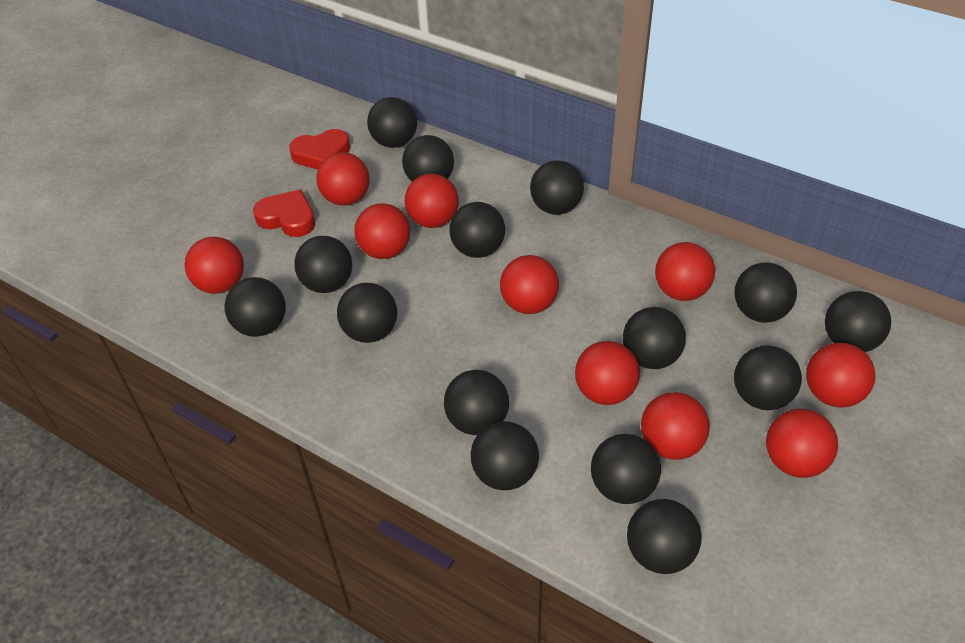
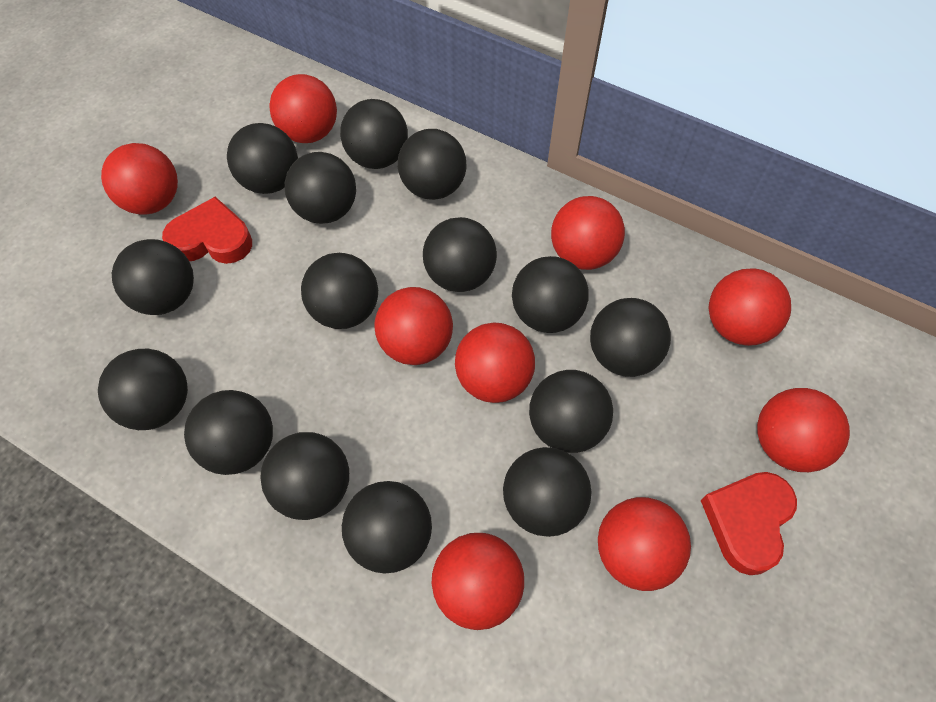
red ball: 10 -> 9

